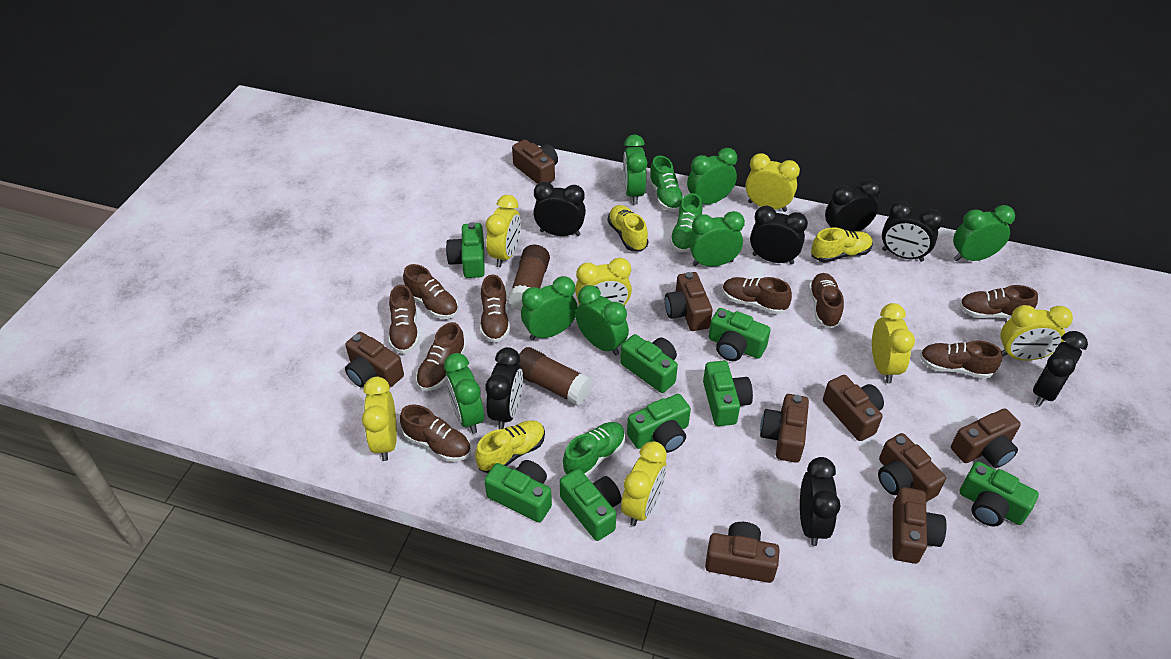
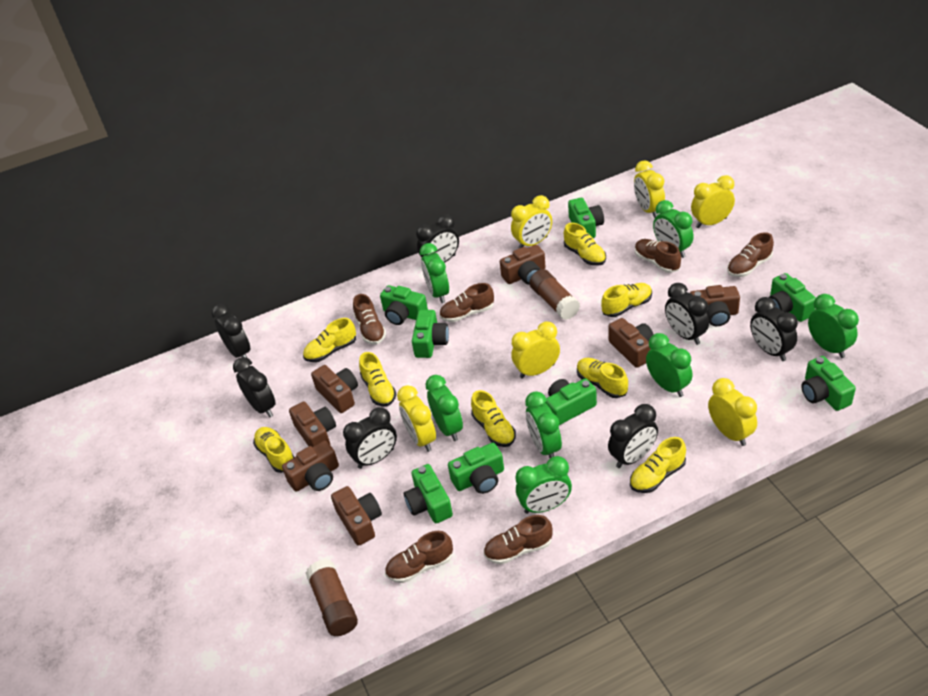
brown camera: 9 -> 7
brown shoe: 9 -> 6
green shoe: 3 -> 0
yellow clock: 7 -> 6
yellow shoe: 3 -> 8

